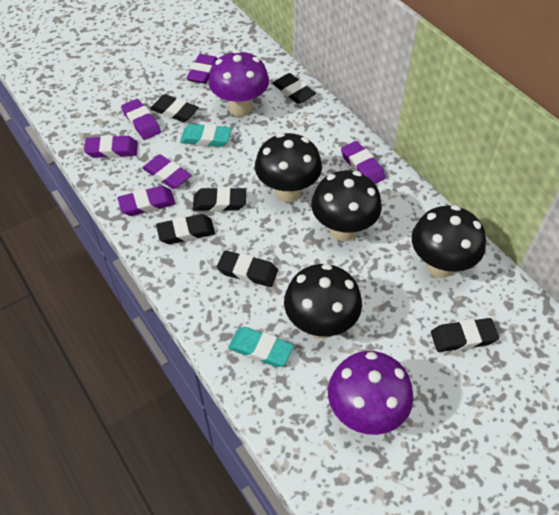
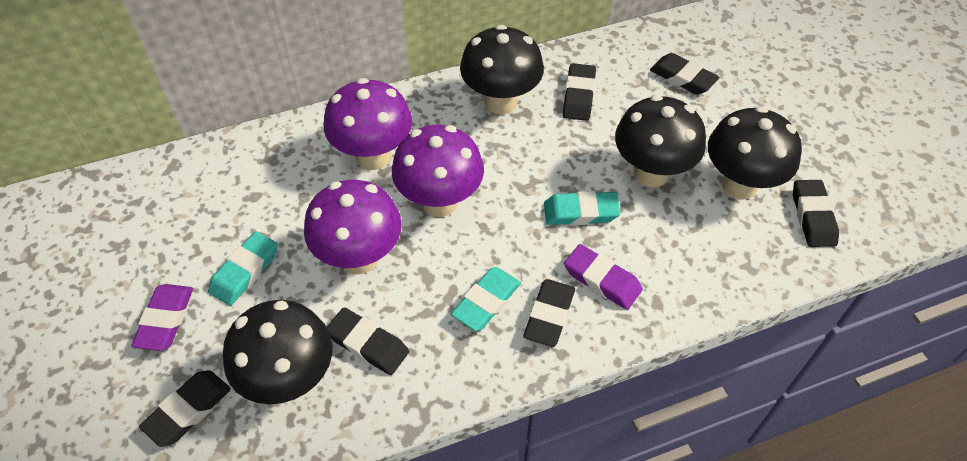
purple eraser: 6 -> 2
purple mushroom: 2 -> 3
turquoise eraser: 2 -> 3

